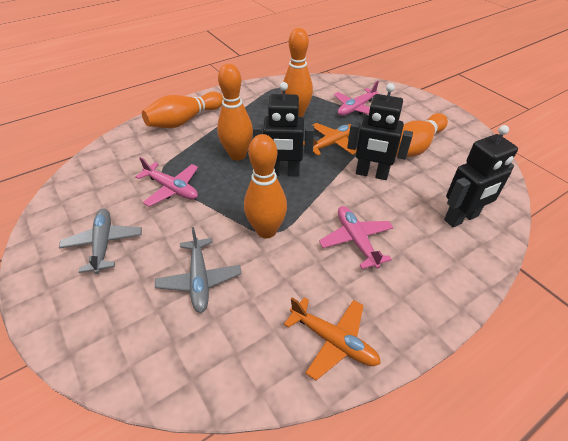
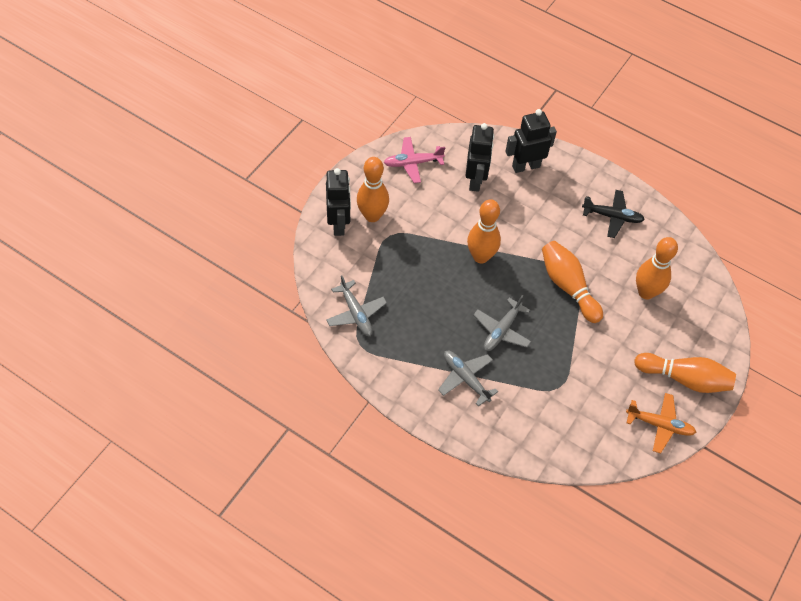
black plane: 0 -> 1
grey plane: 2 -> 3
orange plane: 2 -> 1
pink plane: 3 -> 1

